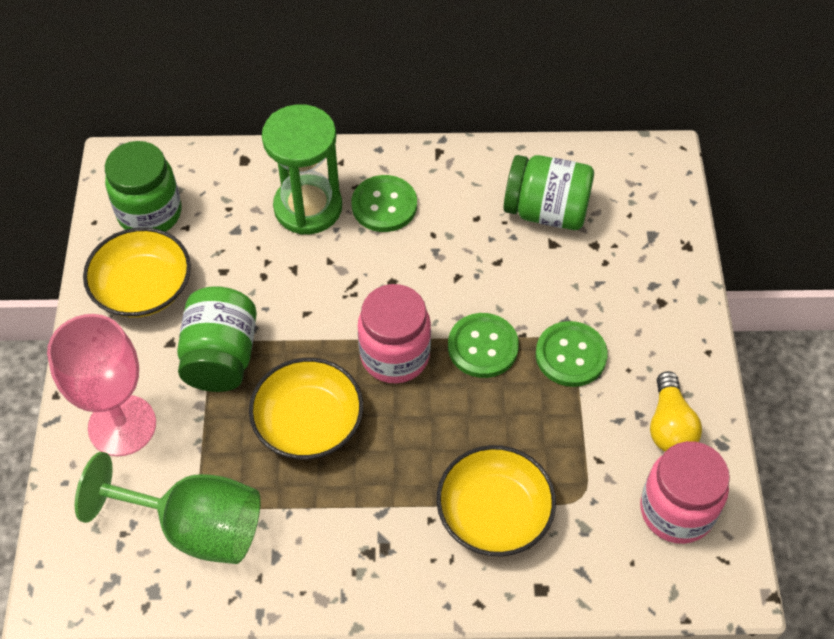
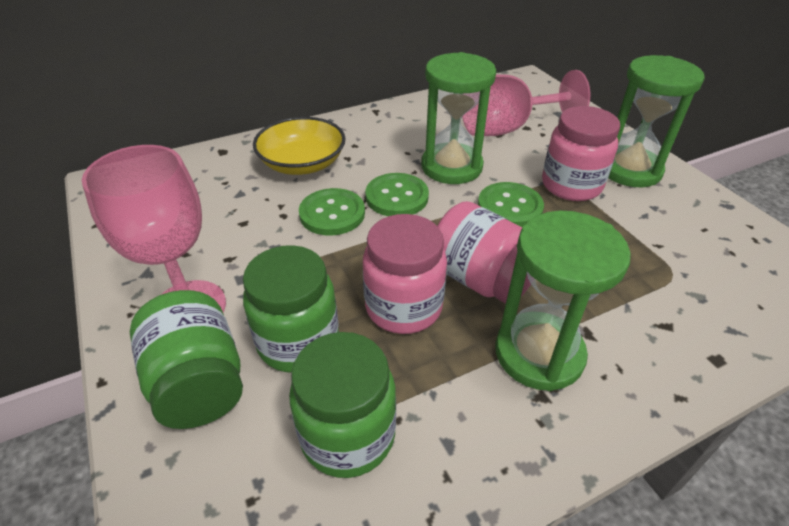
green goblet: 1 -> 0
green hourglass: 1 -> 3
pink goblet: 1 -> 2
pink jar: 2 -> 3
yellow bowl: 3 -> 1
yellow light bulb: 1 -> 0

